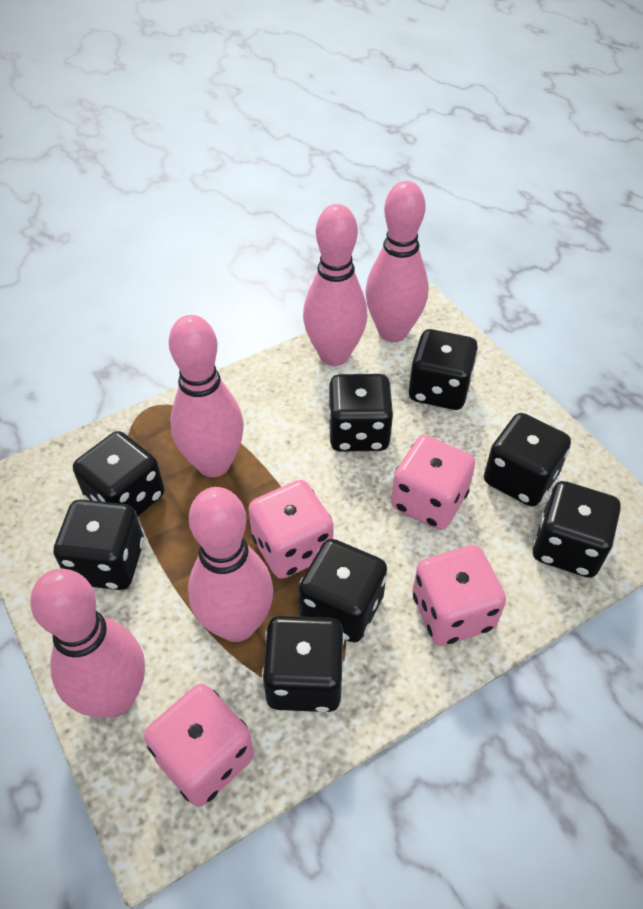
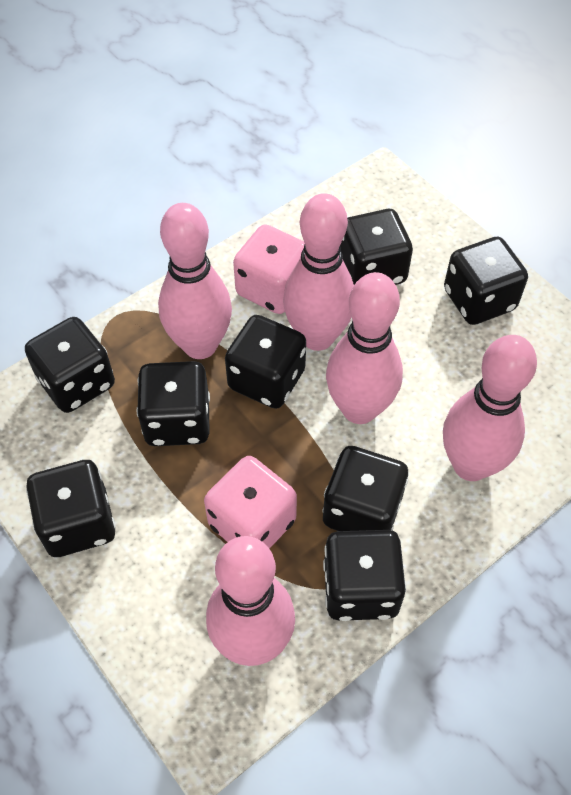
pink dice: 4 -> 2

